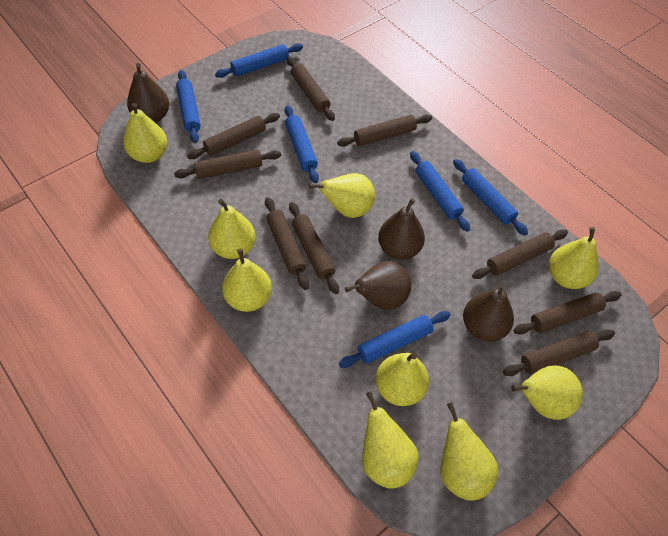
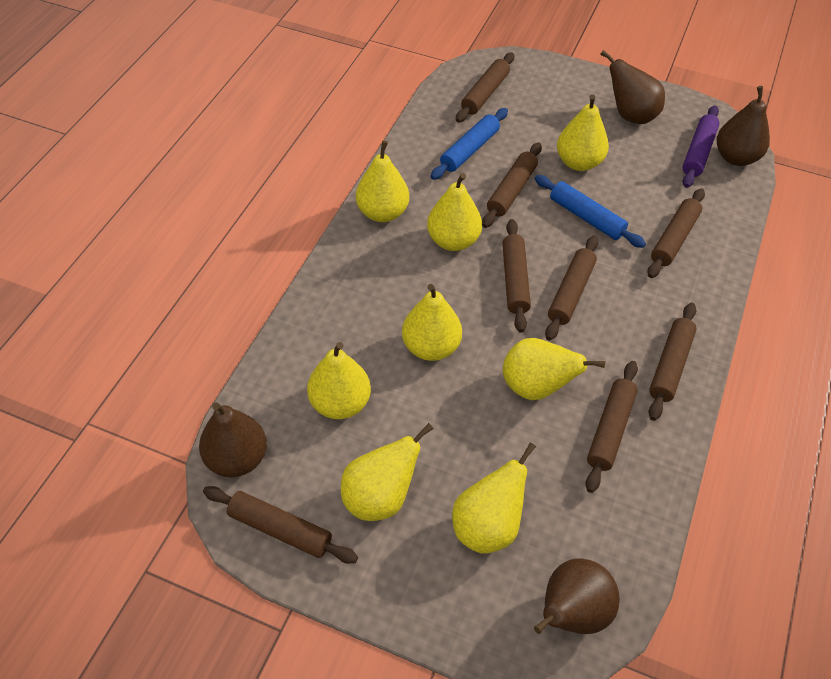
blue rolling pin: 6 -> 2
brown rolling pin: 9 -> 8
purple rolling pin: 0 -> 1
yellow pear: 9 -> 8

